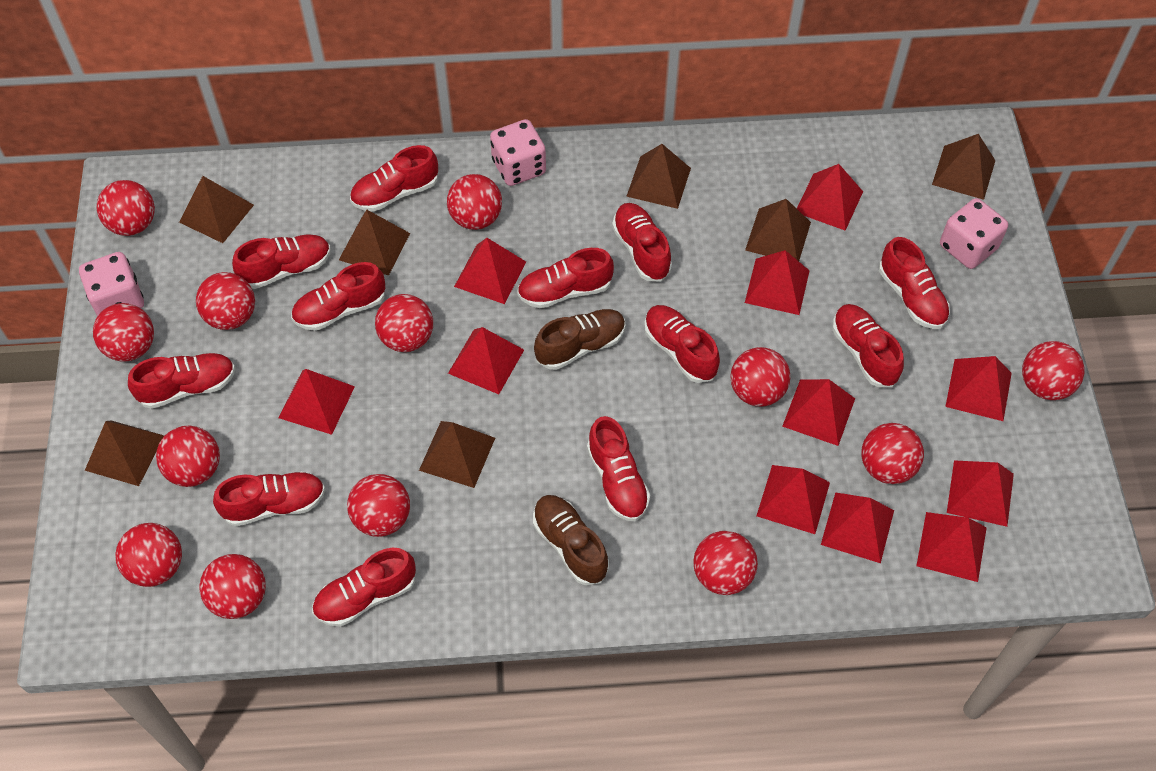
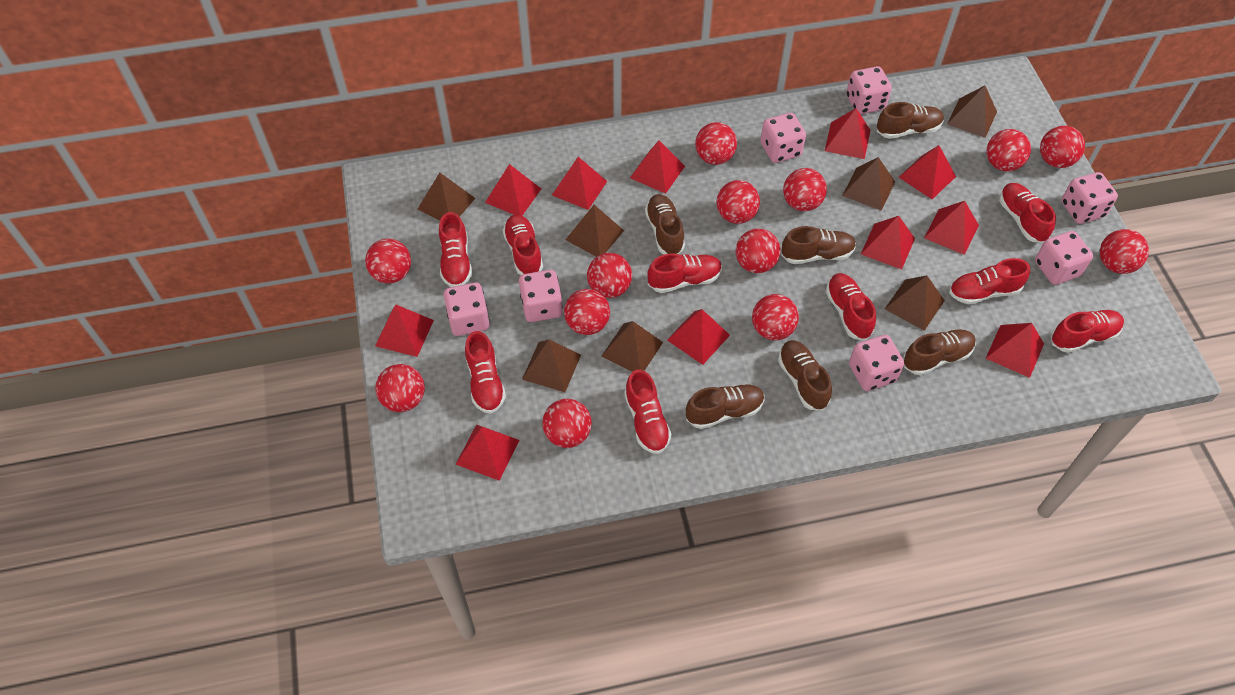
brown shoe: 2 -> 6
pink dice: 3 -> 7
red shoe: 12 -> 9

